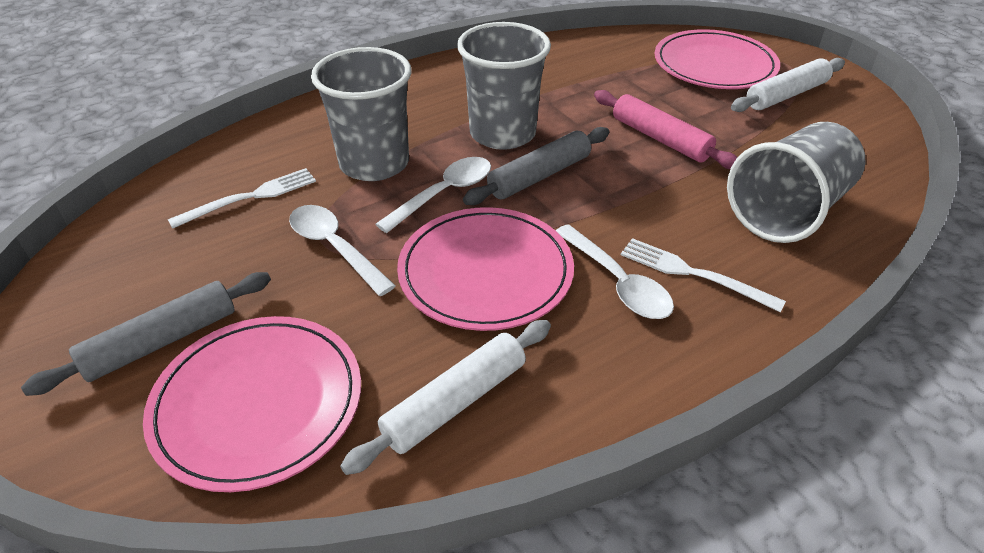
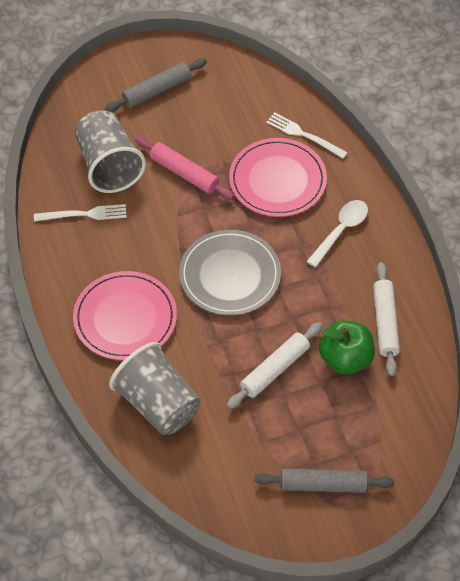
green apple: 0 -> 1
grey cup: 3 -> 2
grey plate: 0 -> 1
pink plate: 3 -> 2
white spoon: 3 -> 1

